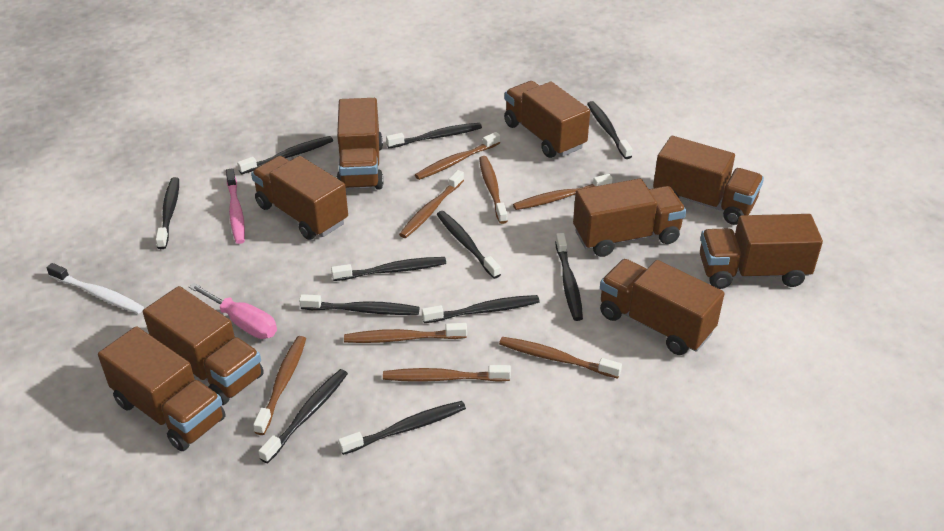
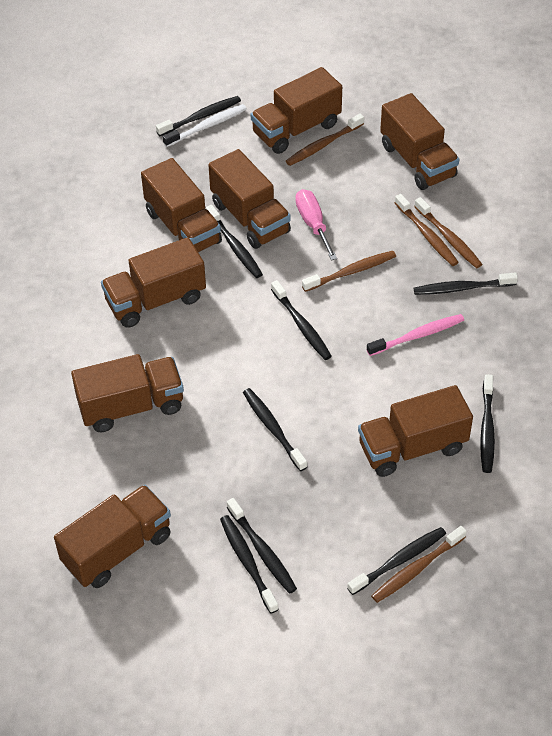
black toothbrush: 11 -> 9
brown toothbrush: 8 -> 5
brown truck: 9 -> 8

